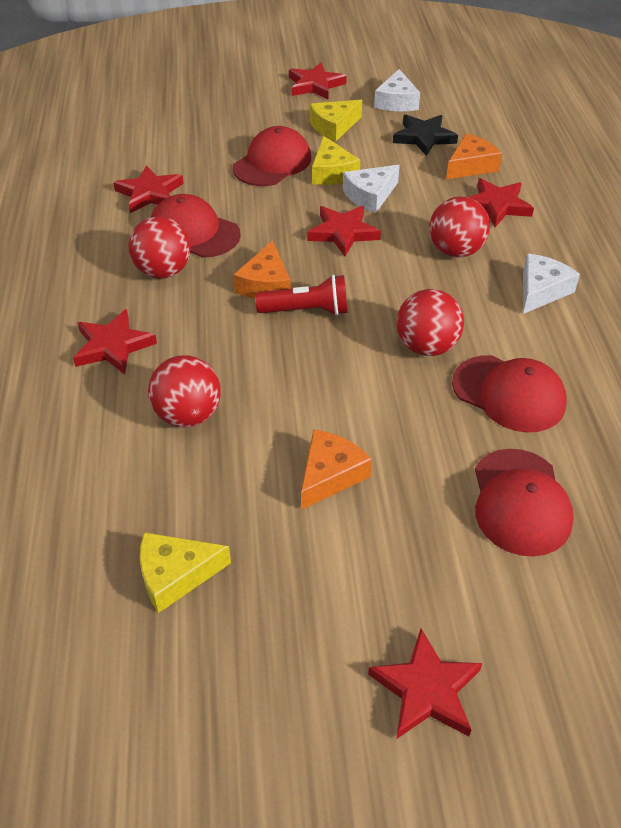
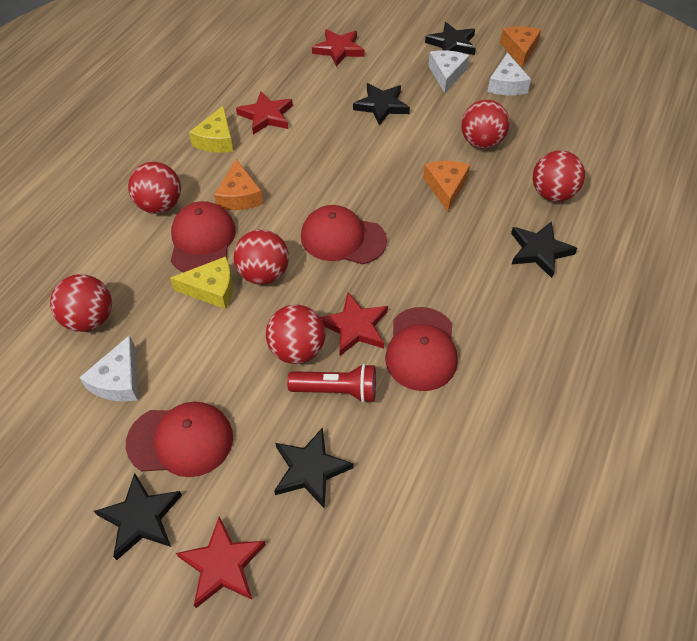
black star: 1 -> 5
red ball: 4 -> 6
red star: 6 -> 4
yellow cheese: 3 -> 2

